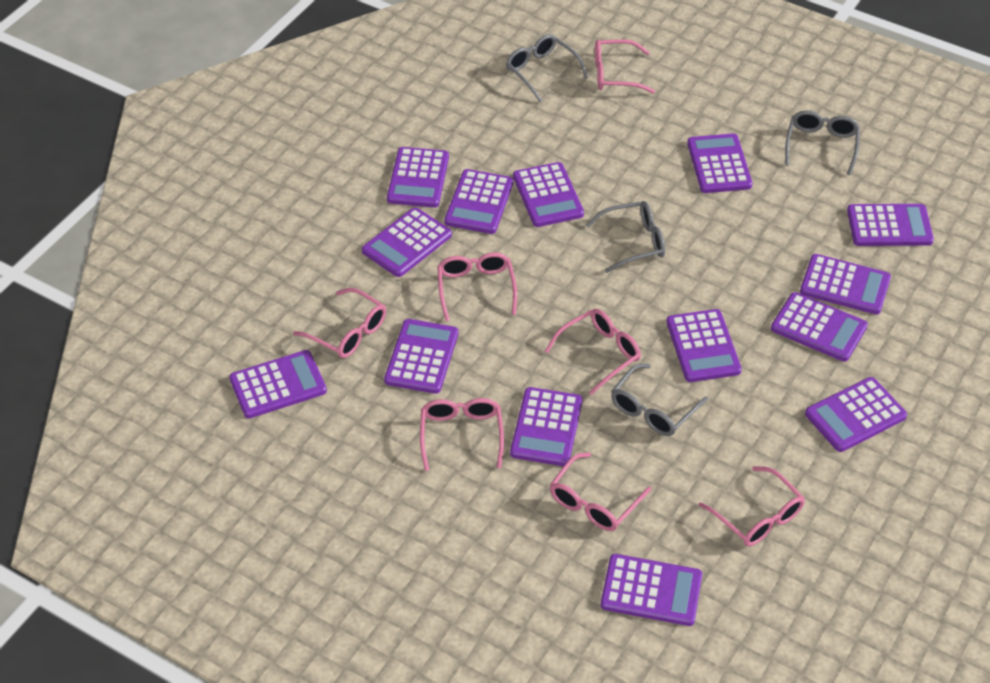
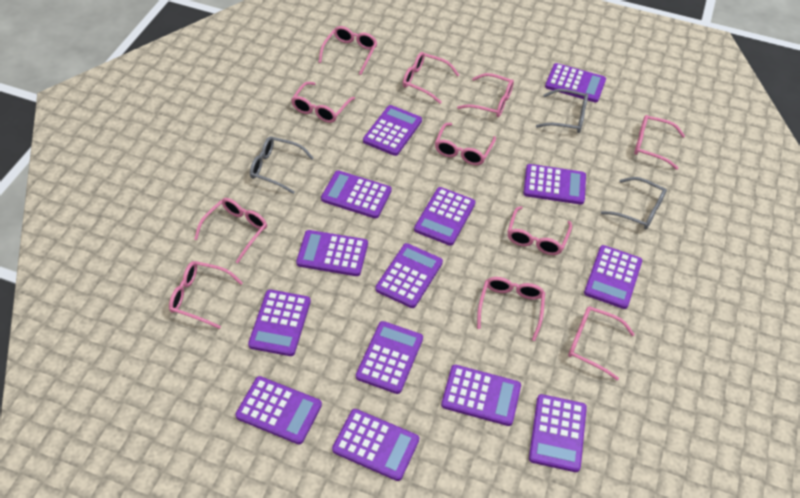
grey glasses: 4 -> 3
pink glasses: 7 -> 11

